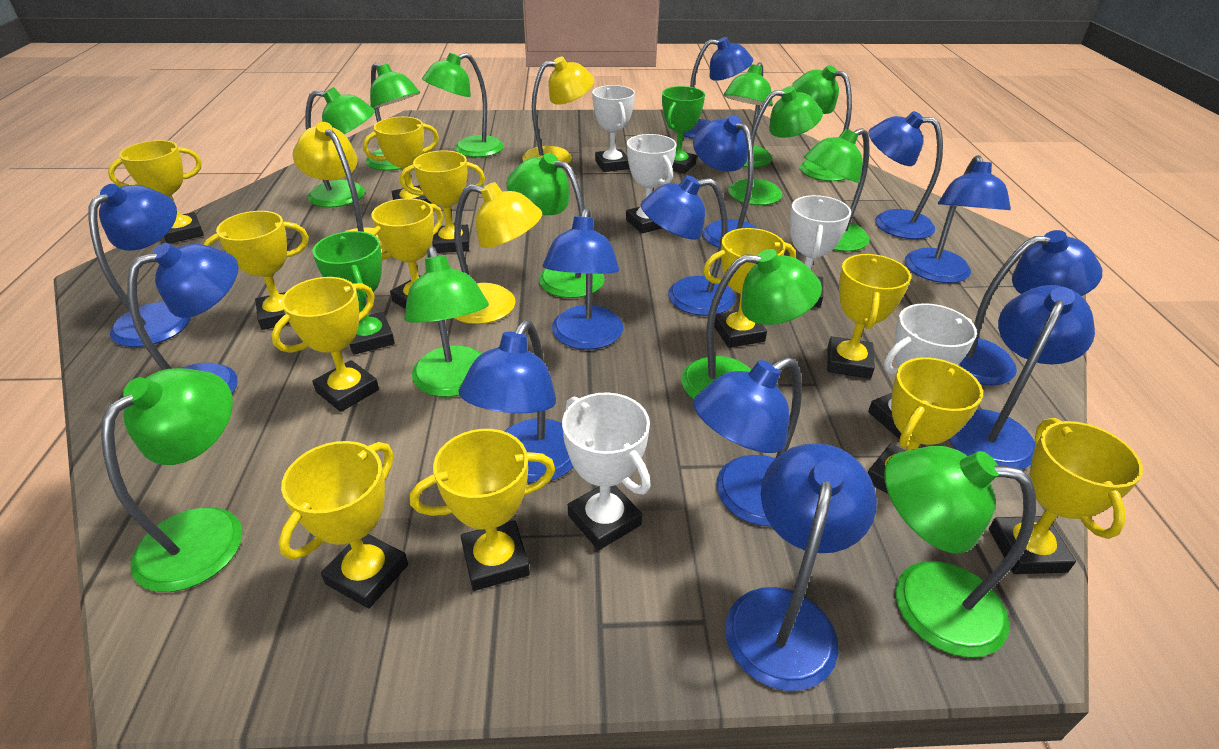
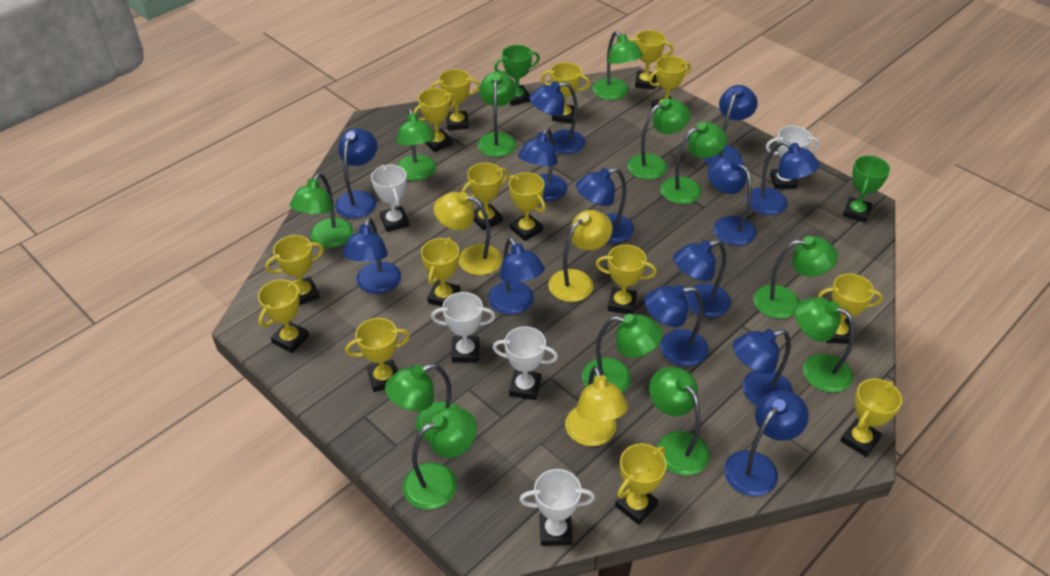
yellow trophy: 12 -> 15

